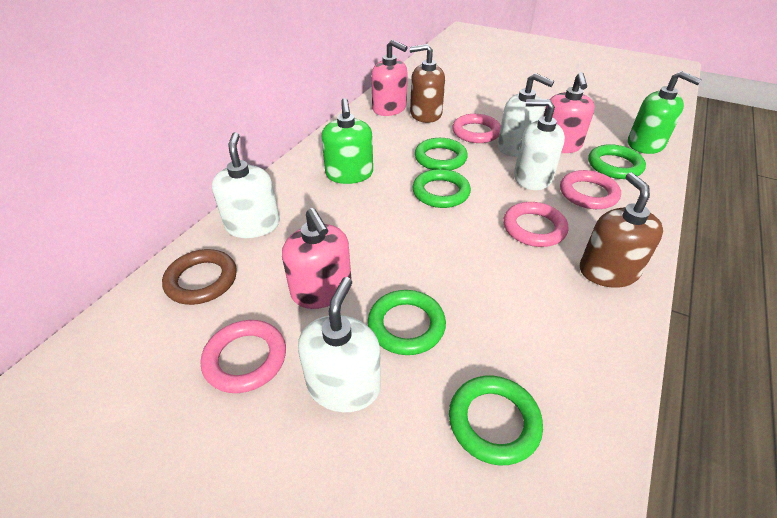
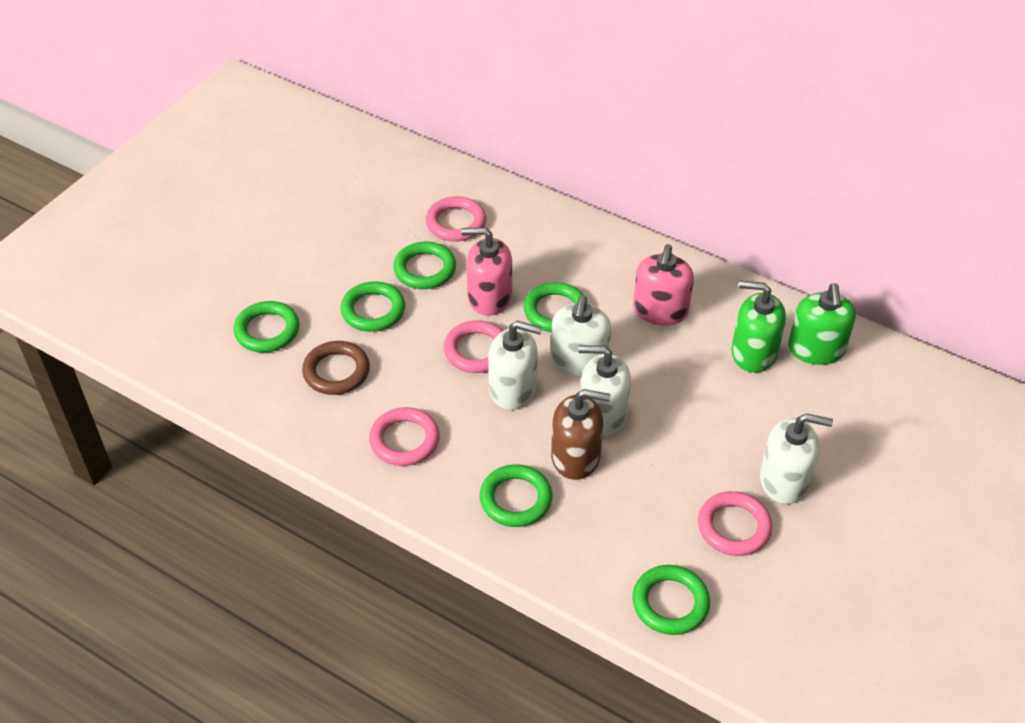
brown soap dispenser: 2 -> 1
green ring: 5 -> 6
pink soap dispenser: 3 -> 2

